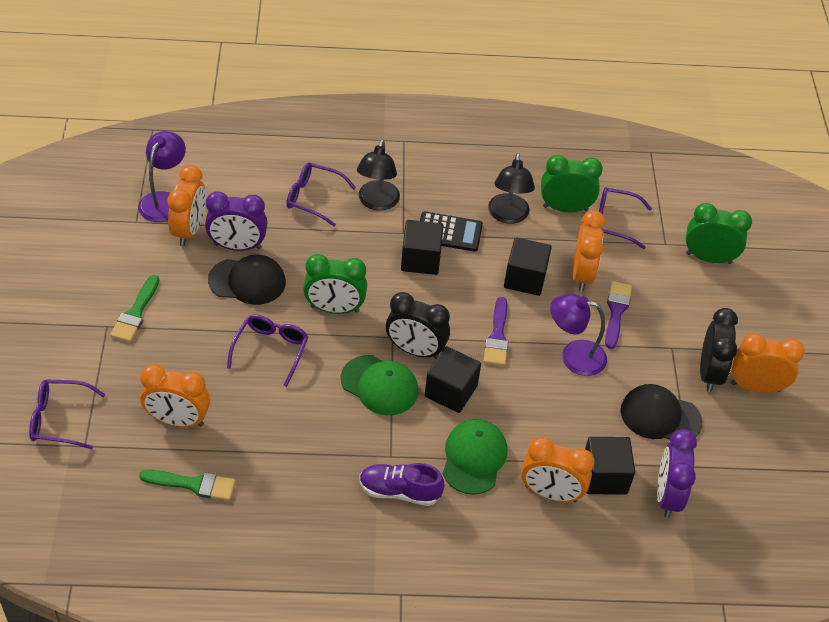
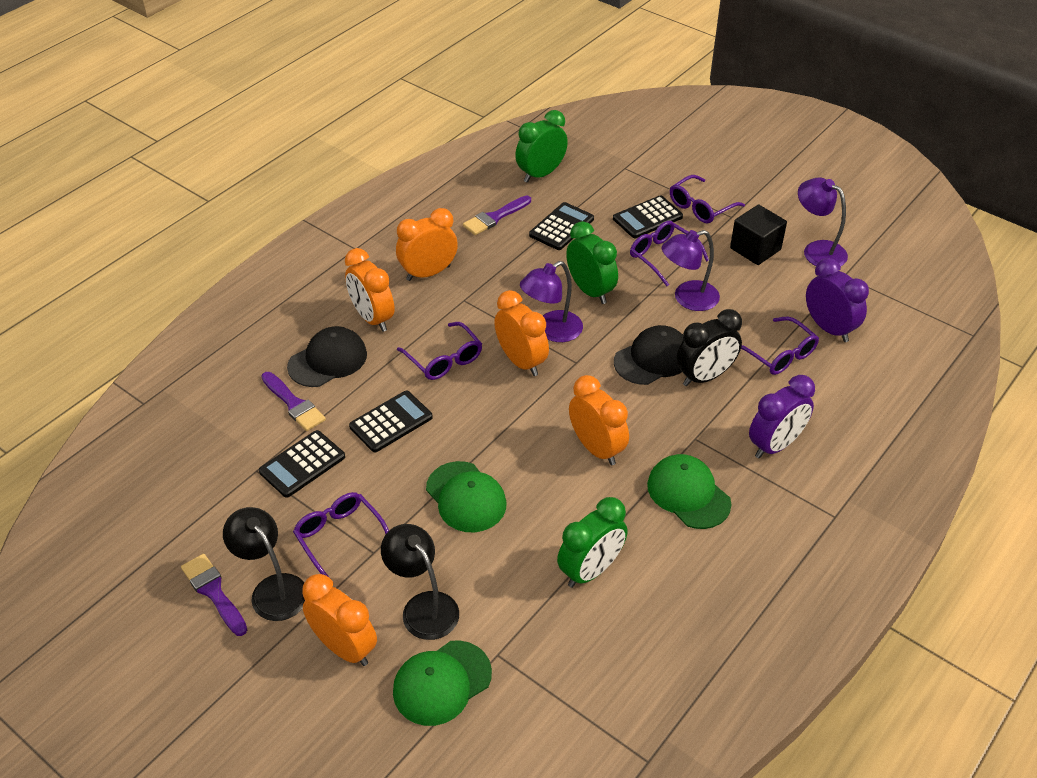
black calculator: 1 -> 4
black clock: 2 -> 1
black cube: 4 -> 1
green brush: 2 -> 0
green cap: 2 -> 3
purple brush: 2 -> 3
purple glasses: 4 -> 5
purple lamp: 2 -> 3
purple shoe: 1 -> 0

